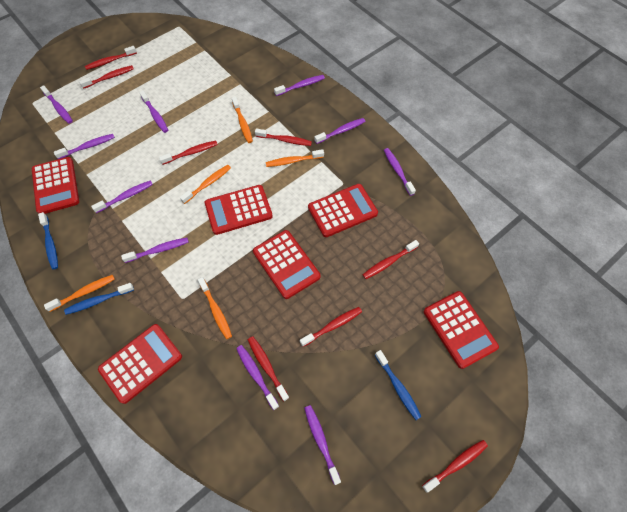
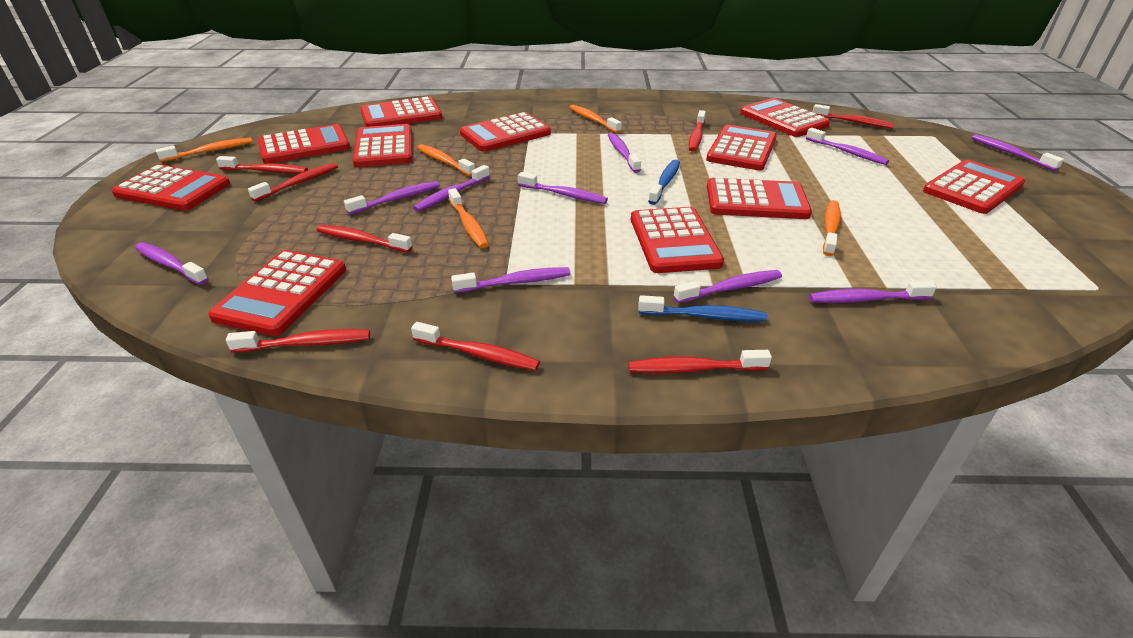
blue toothbrush: 3 -> 2
red calculator: 6 -> 11

